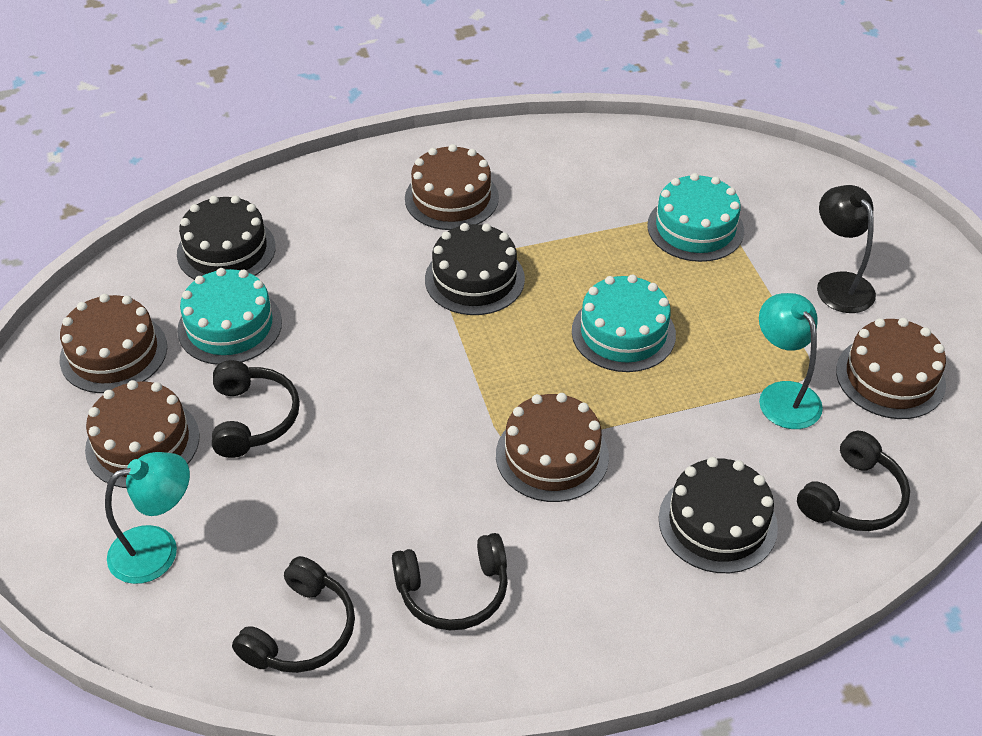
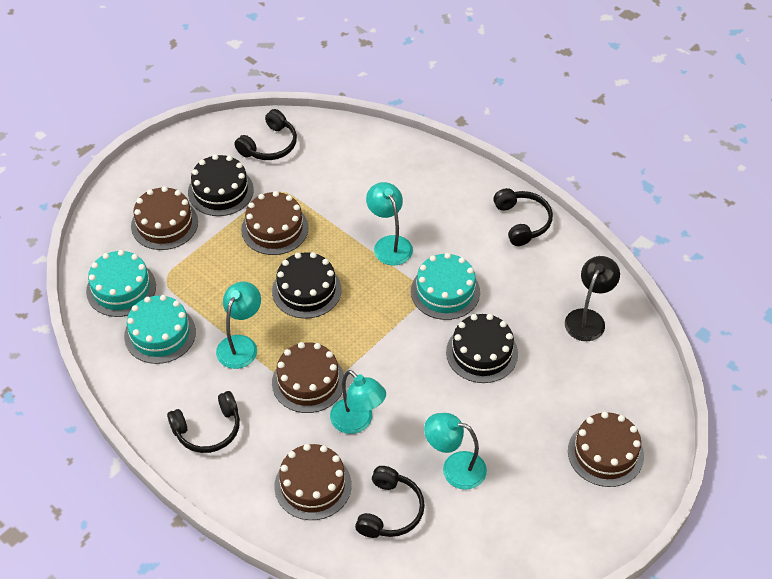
turquoise lamp: 2 -> 4

